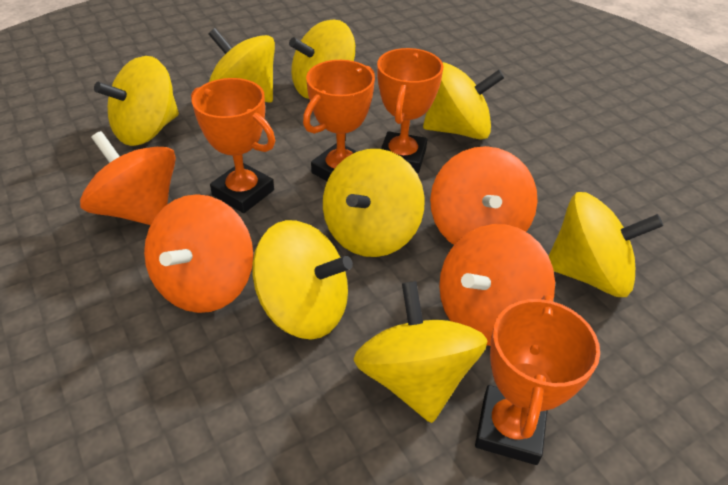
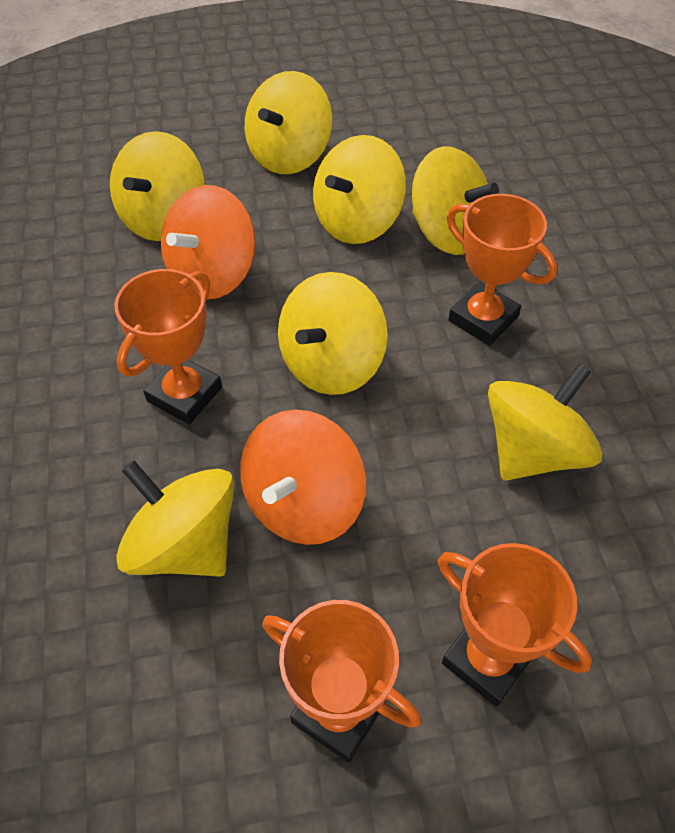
orange spinning top: 4 -> 2
yellow spinning top: 8 -> 7

